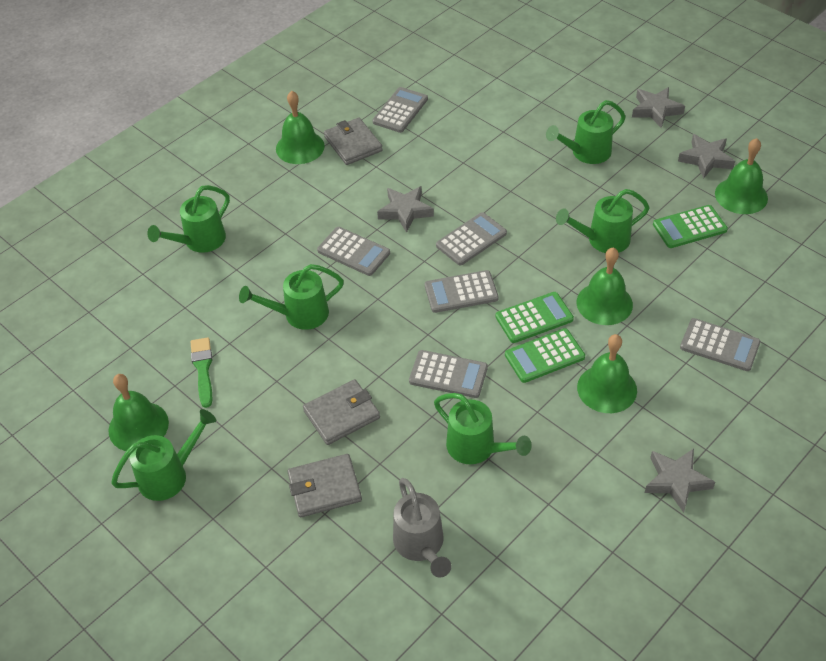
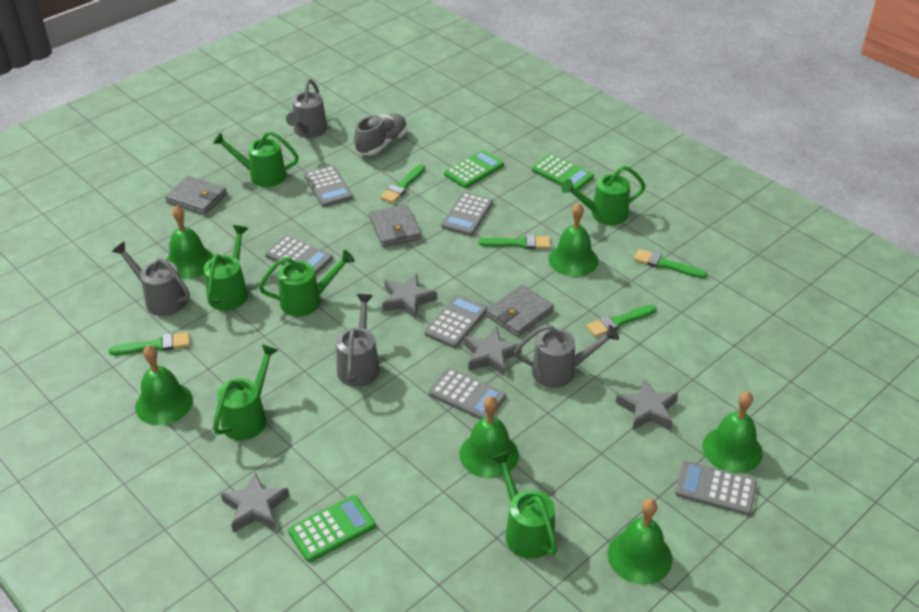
green bell: 5 -> 6
green brush: 1 -> 5
grey shoe: 0 -> 1
grey watering can: 1 -> 4

